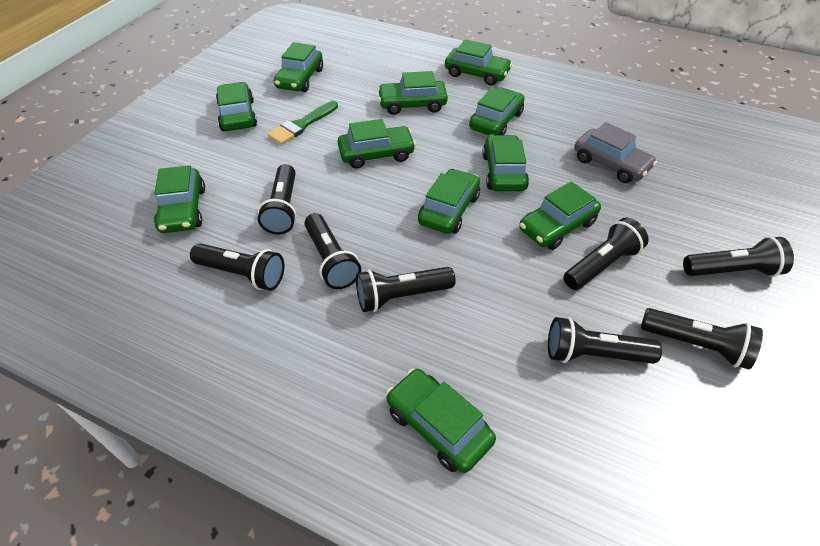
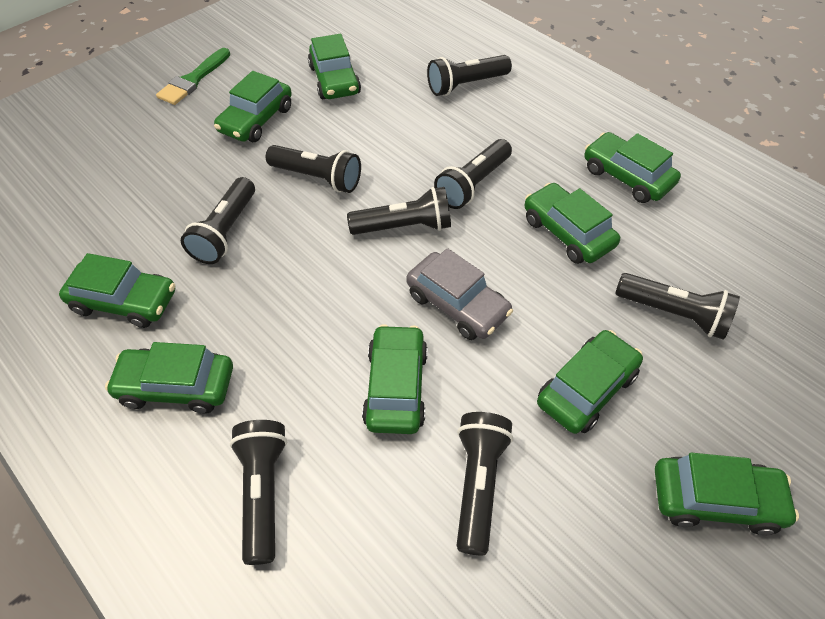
green car: 11 -> 9

